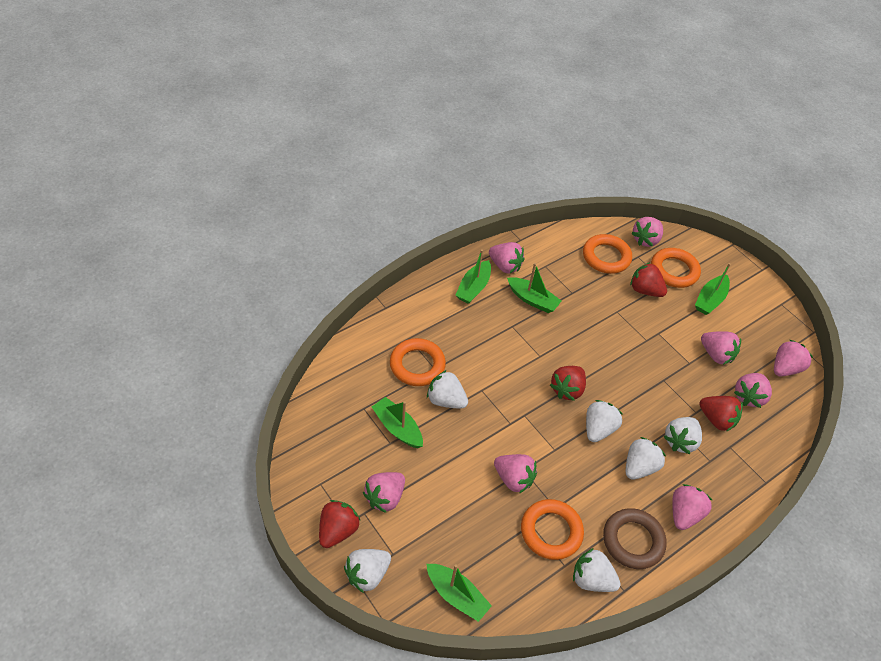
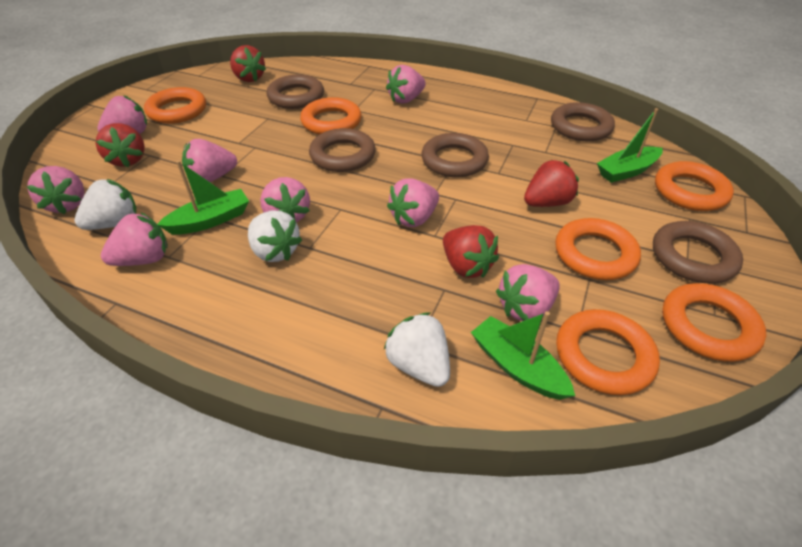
brown ring: 1 -> 5
green boat: 5 -> 3
orange ring: 4 -> 6
white strawberry: 6 -> 3

